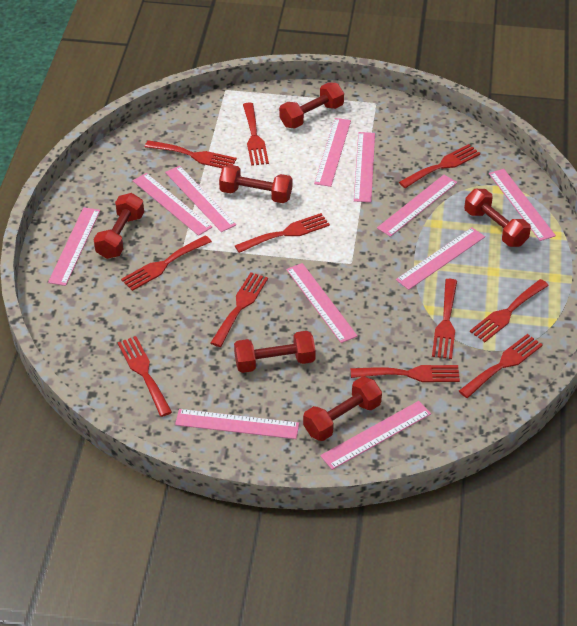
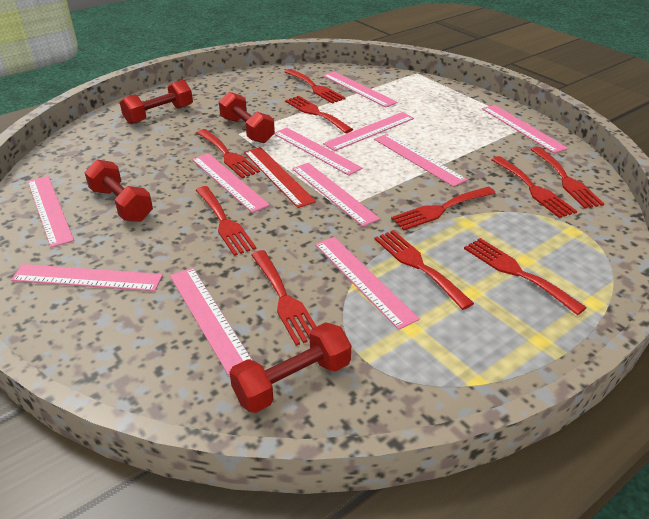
red dumbbell: 6 -> 4
red fork: 11 -> 10
red ruler: 0 -> 1

